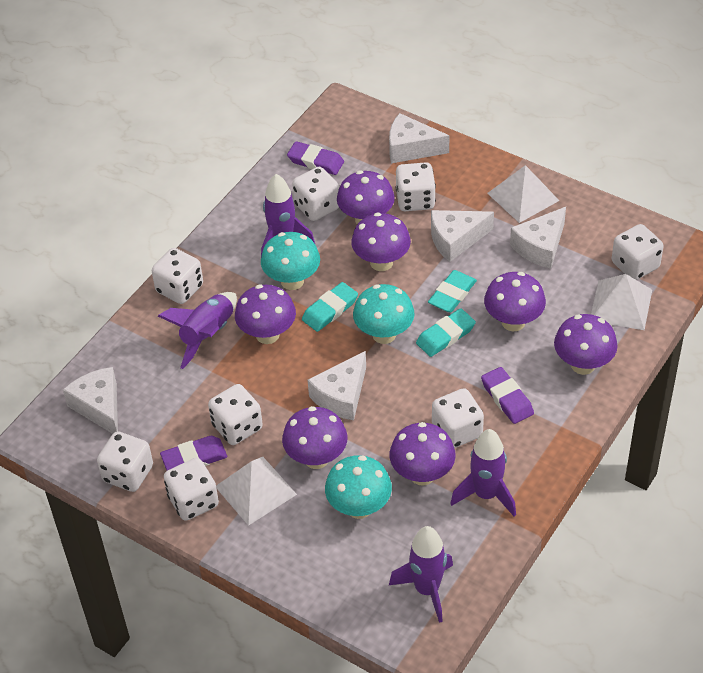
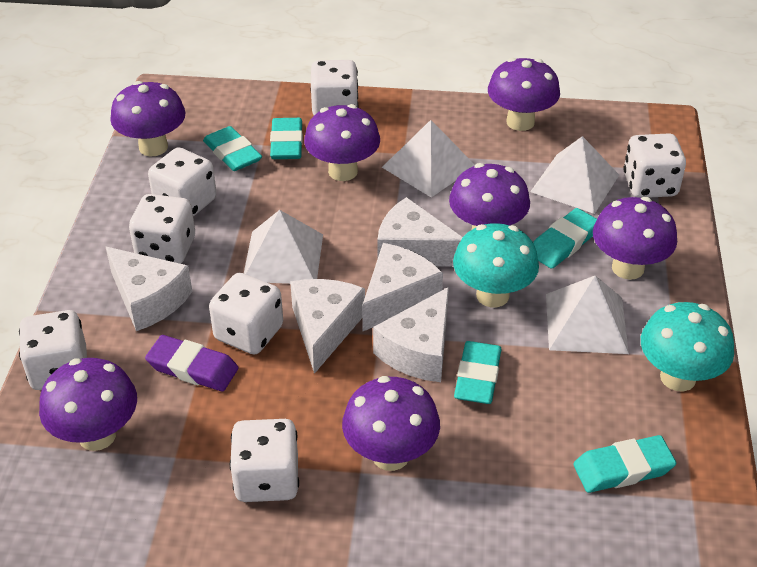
purple eraser: 3 -> 1
purple rocket: 4 -> 0
turquoise eraser: 3 -> 5
turquoise mushroom: 3 -> 2
white dice: 8 -> 7
white pyramid: 3 -> 4

